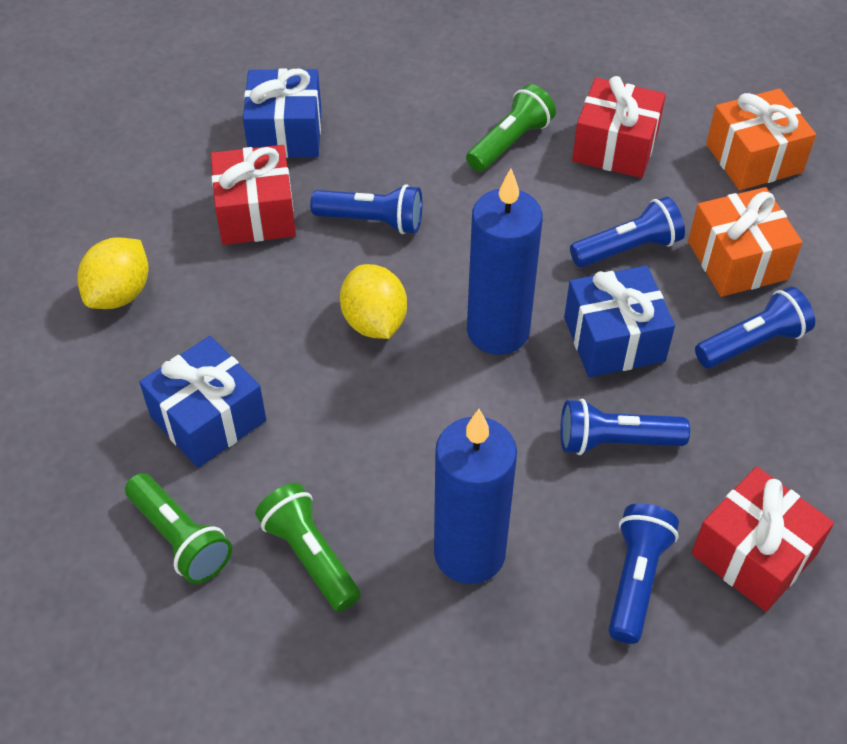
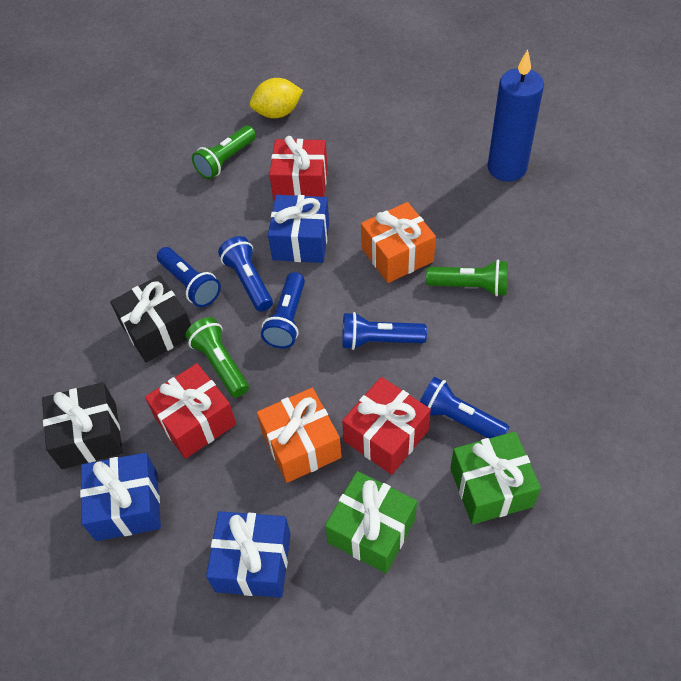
black gift: 0 -> 2
blue candle: 2 -> 1
green gift: 0 -> 2
yellow lemon: 2 -> 1

